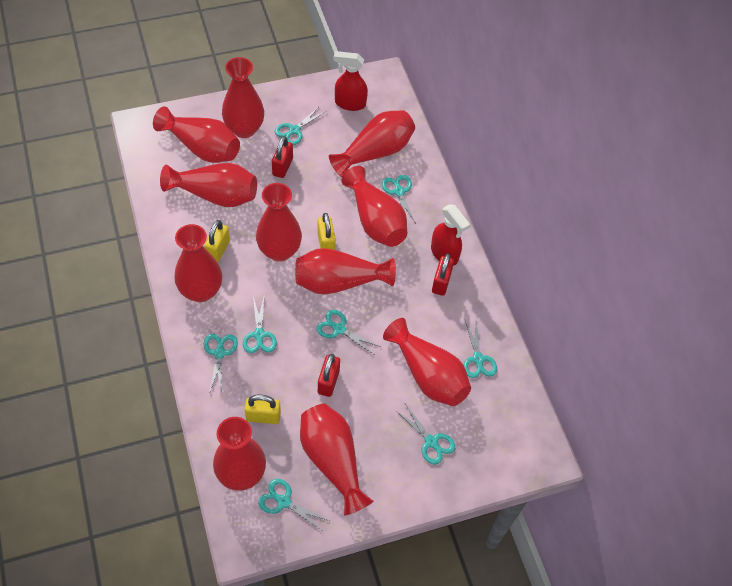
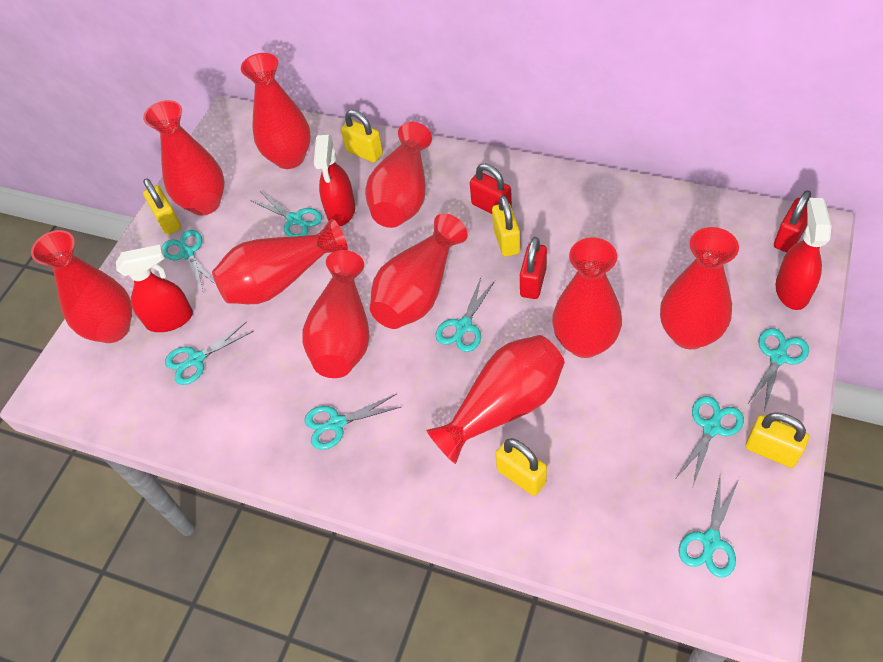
red spray bottle: 2 -> 3
red vase: 11 -> 10
yellow padlock: 3 -> 5

